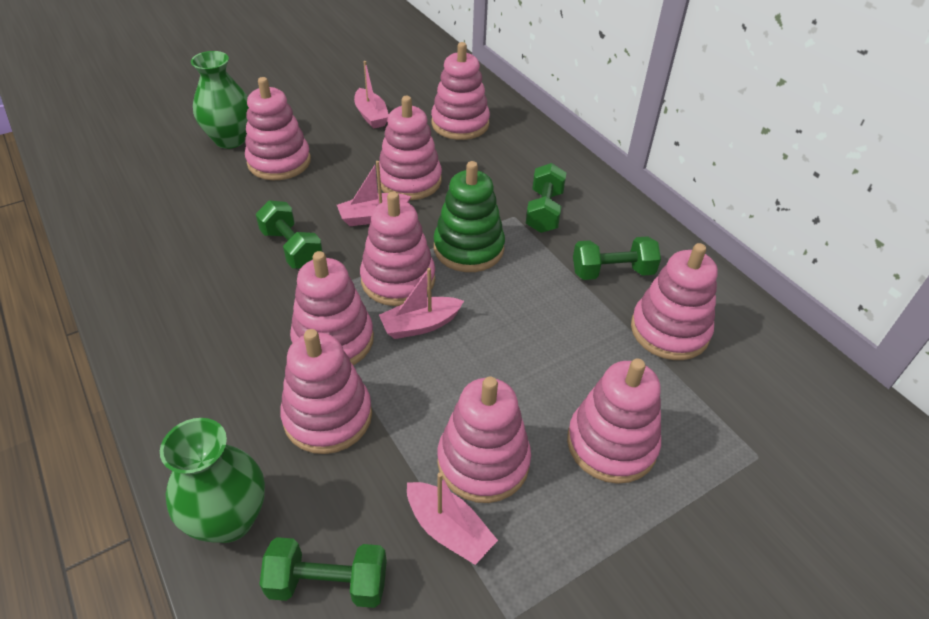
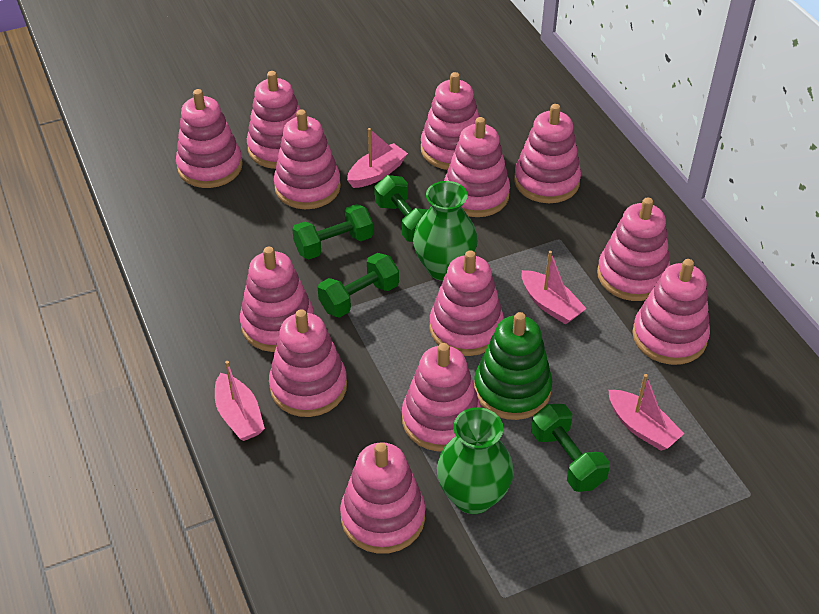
pink stacking toy: 9 -> 13

